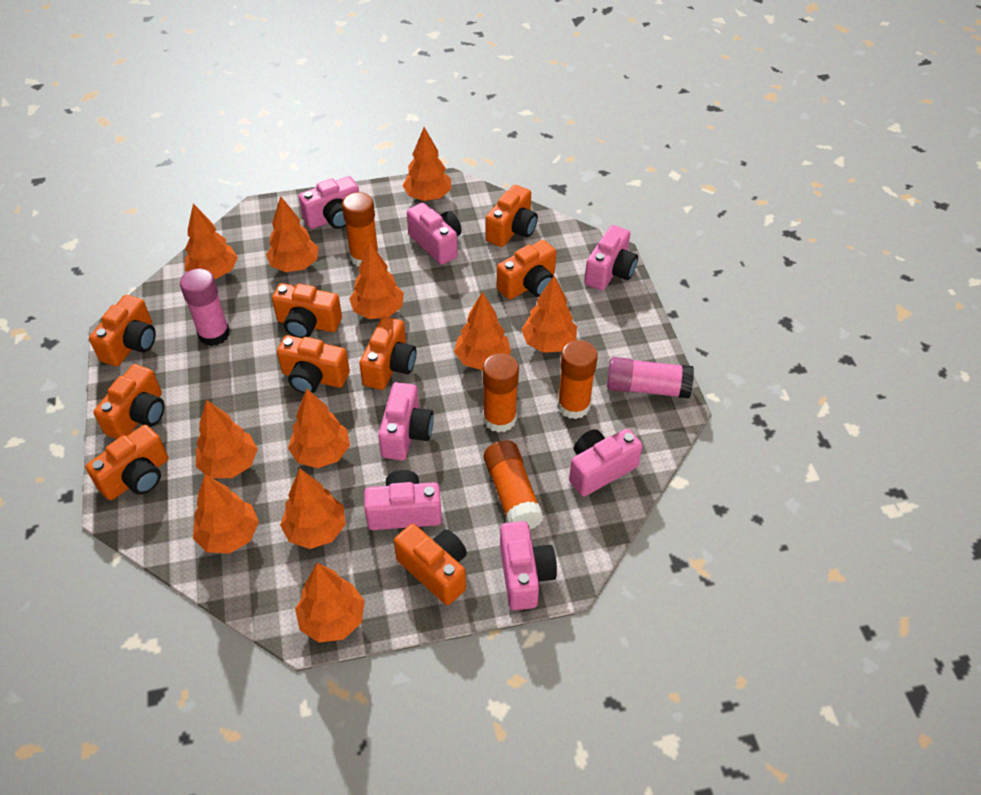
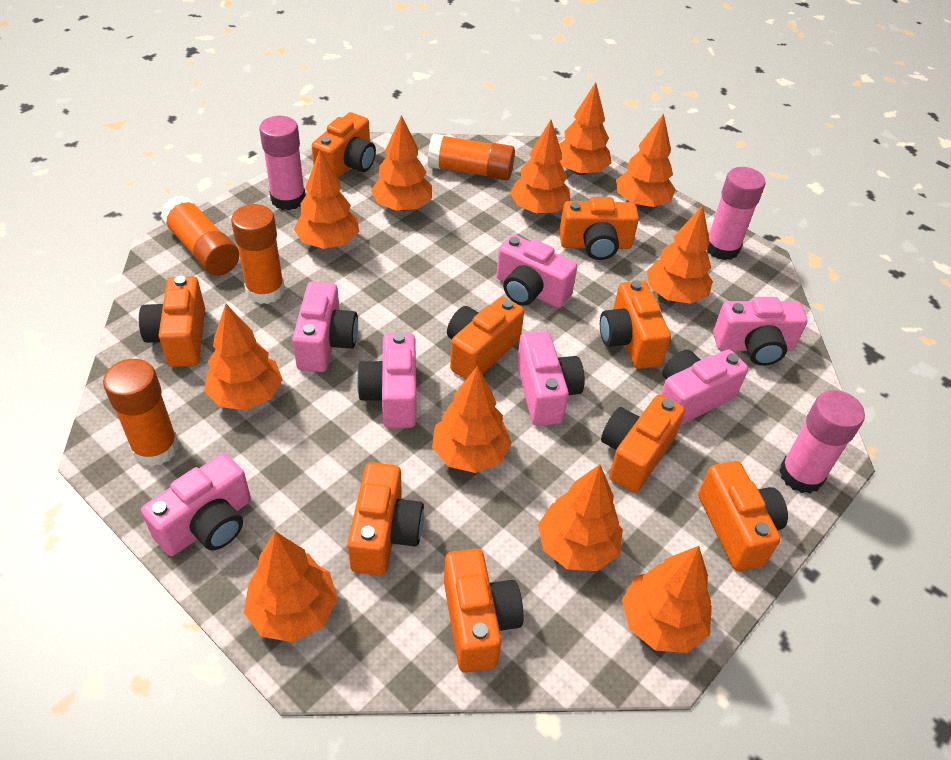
pink glue stick: 2 -> 3

